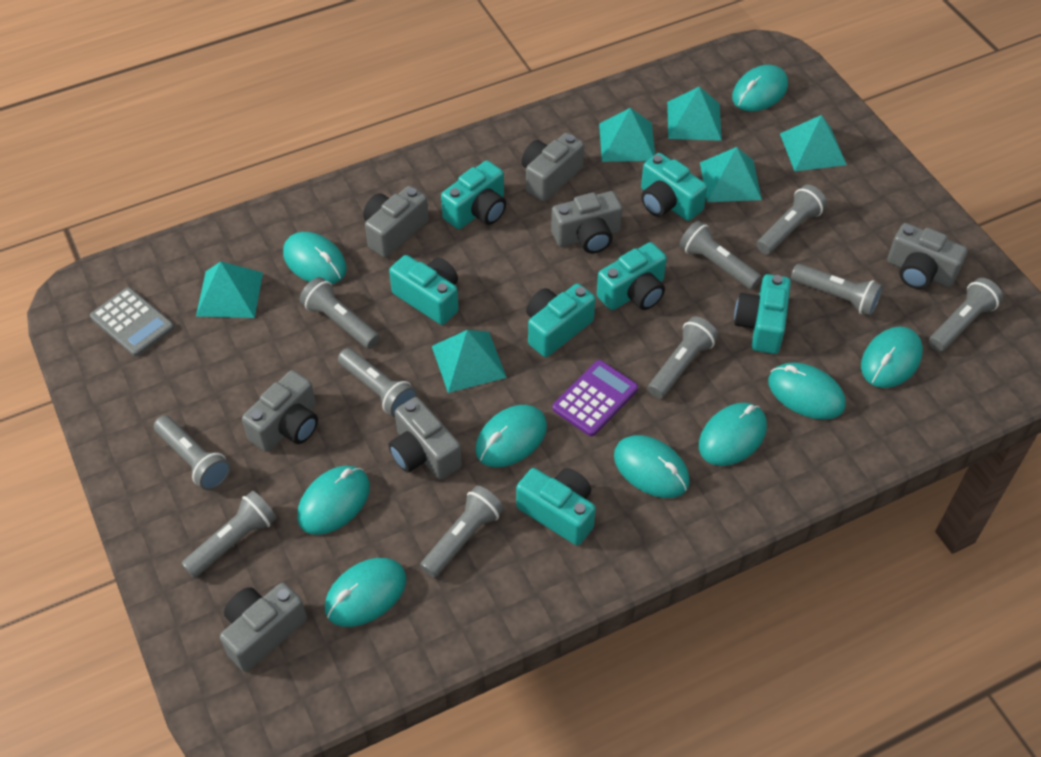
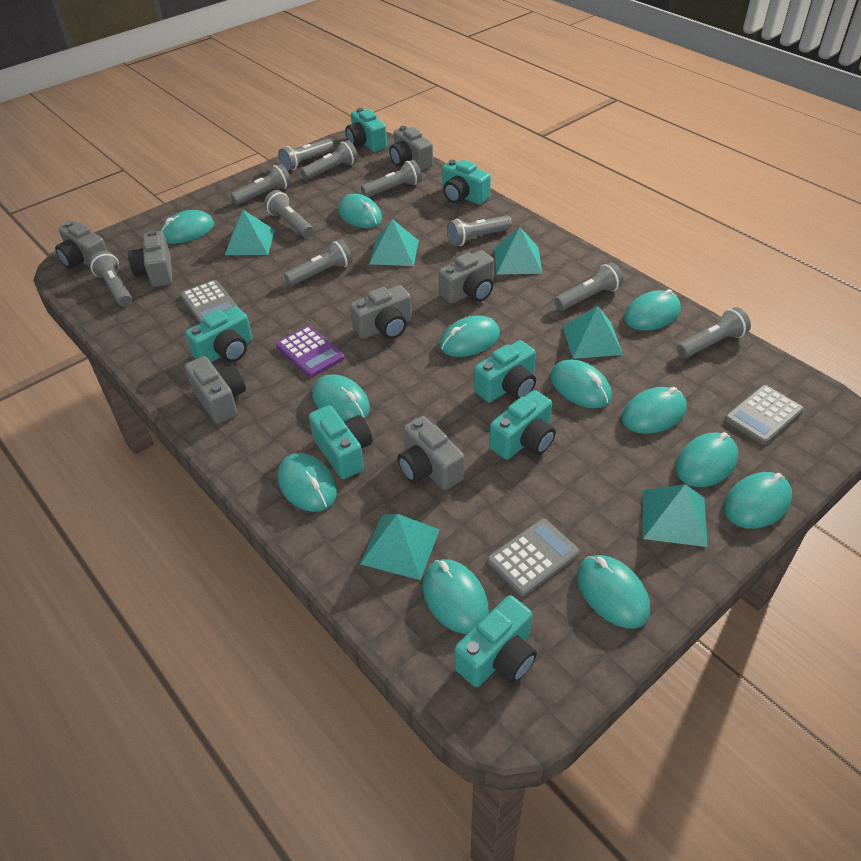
grey calculator: 1 -> 3
turquoise mouse: 9 -> 12

